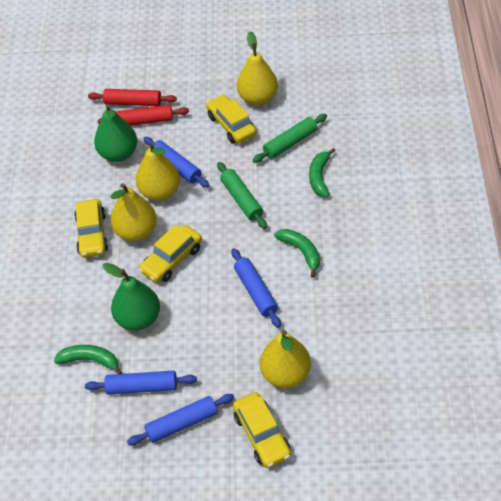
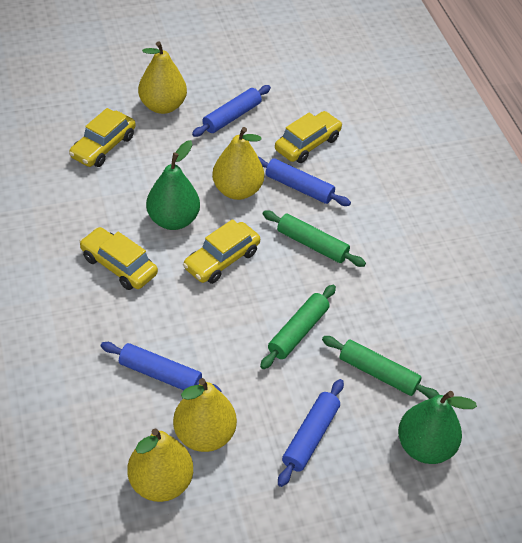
green banana: 3 -> 0
green rolling pin: 2 -> 3
red rolling pin: 2 -> 0

